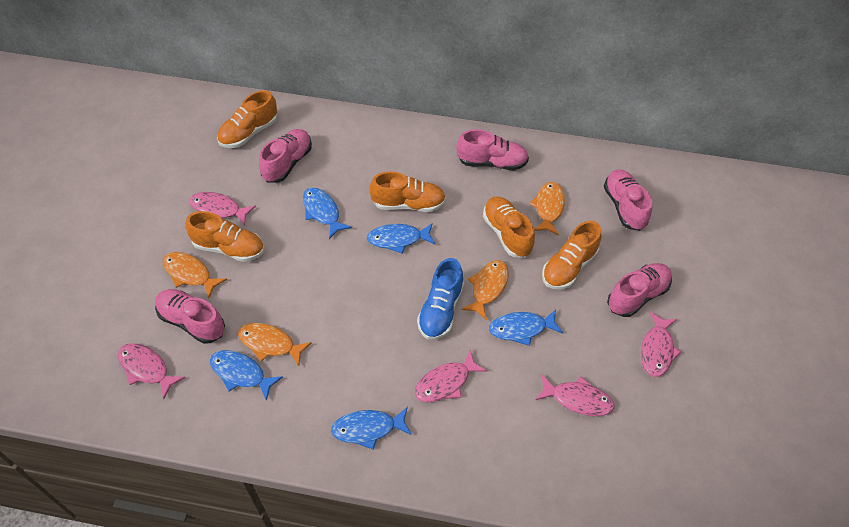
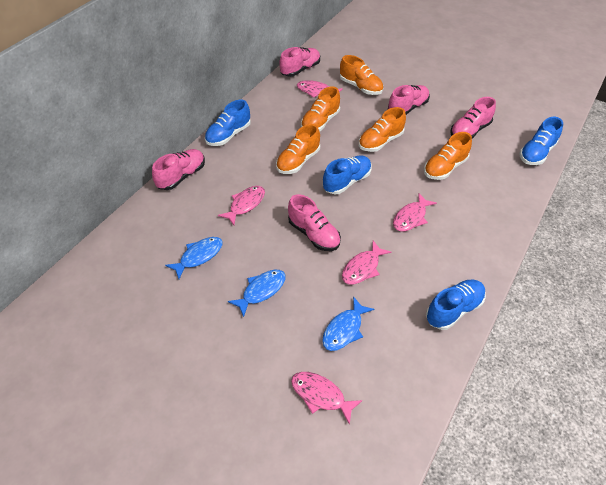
blue fish: 5 -> 3
blue shoe: 1 -> 4
orange fish: 4 -> 0

